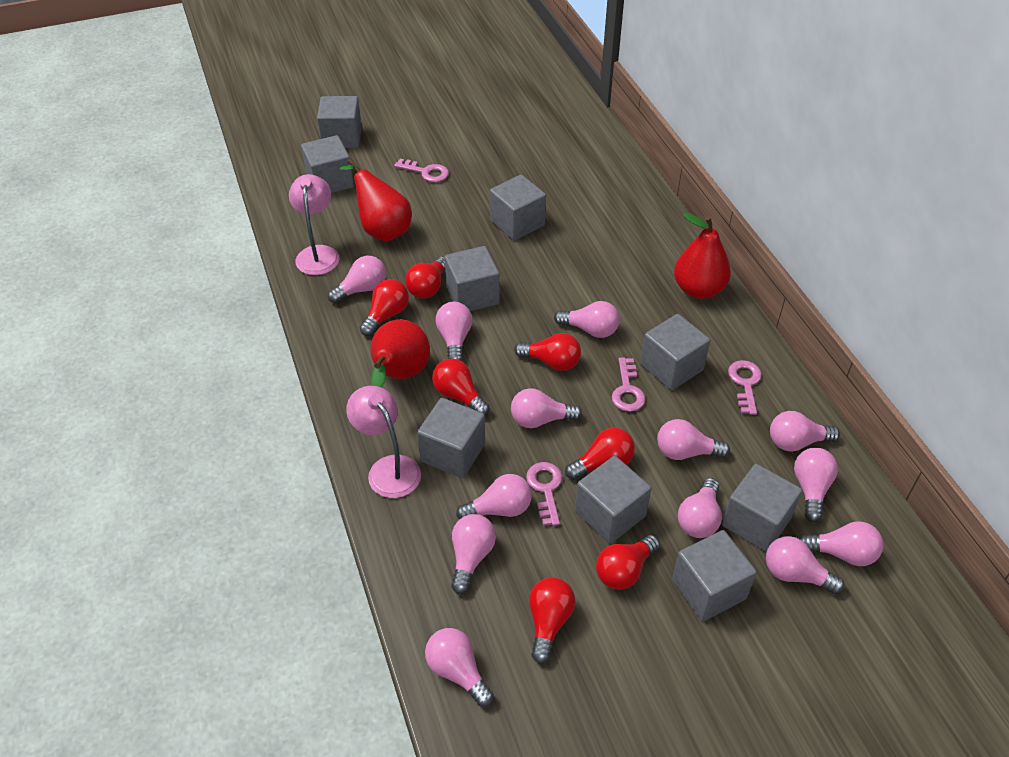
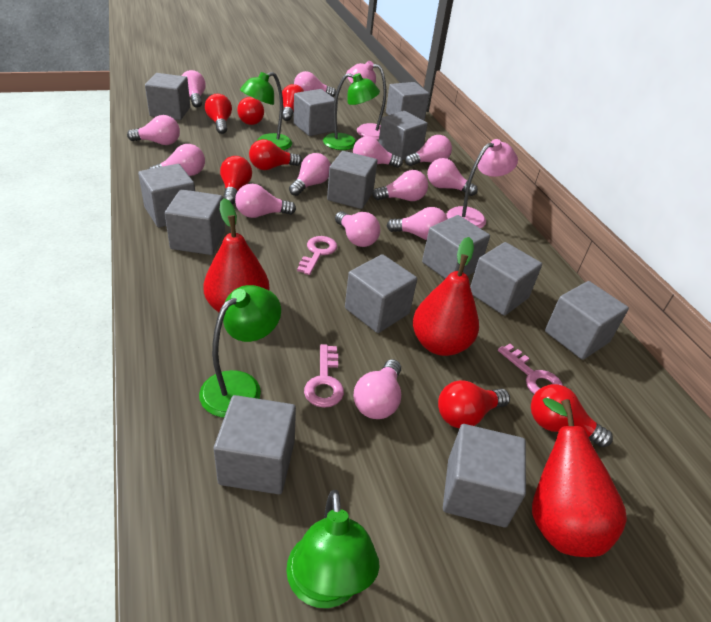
green lamp: 0 -> 4
grey cube: 9 -> 13
pink key: 4 -> 3

